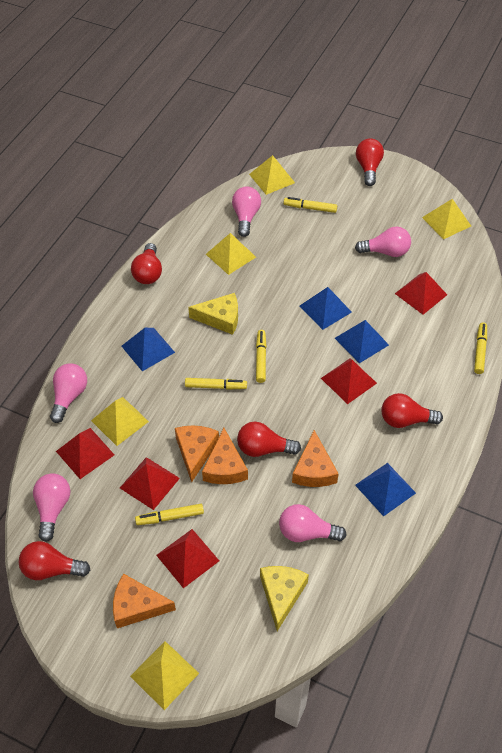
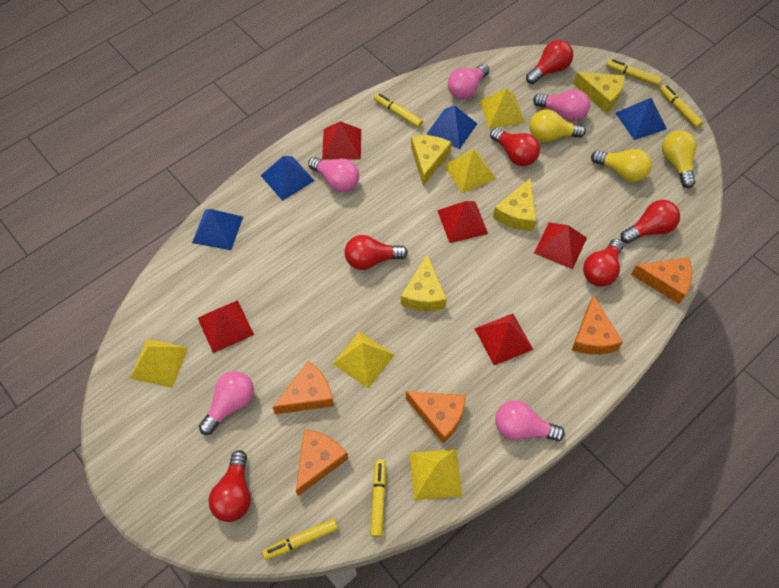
orange cheese: 4 -> 5
red light bulb: 5 -> 6
yellow cheese: 2 -> 4
yellow light bulb: 0 -> 3

